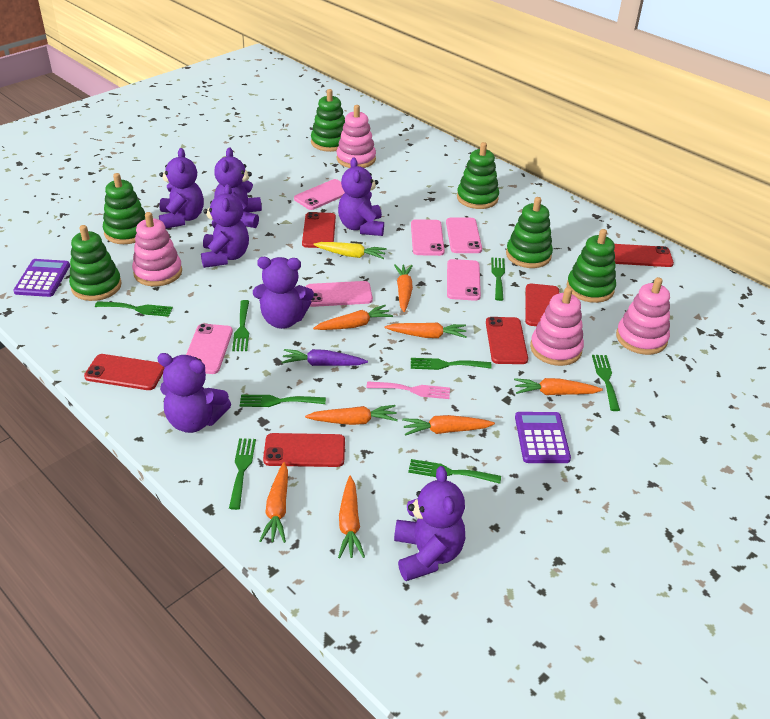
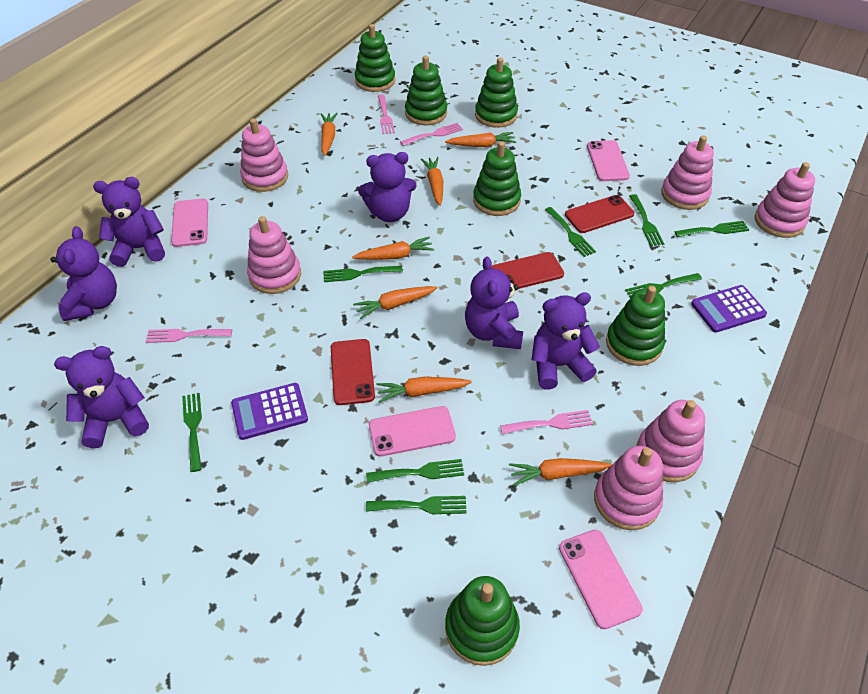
orange carrot: 8 -> 7
pink fork: 1 -> 4
pink phone: 6 -> 4
pink stacking toy: 4 -> 6
purple carrot: 1 -> 0
purple teddy bear: 7 -> 6
red phone: 6 -> 3
yellow carrot: 1 -> 0

